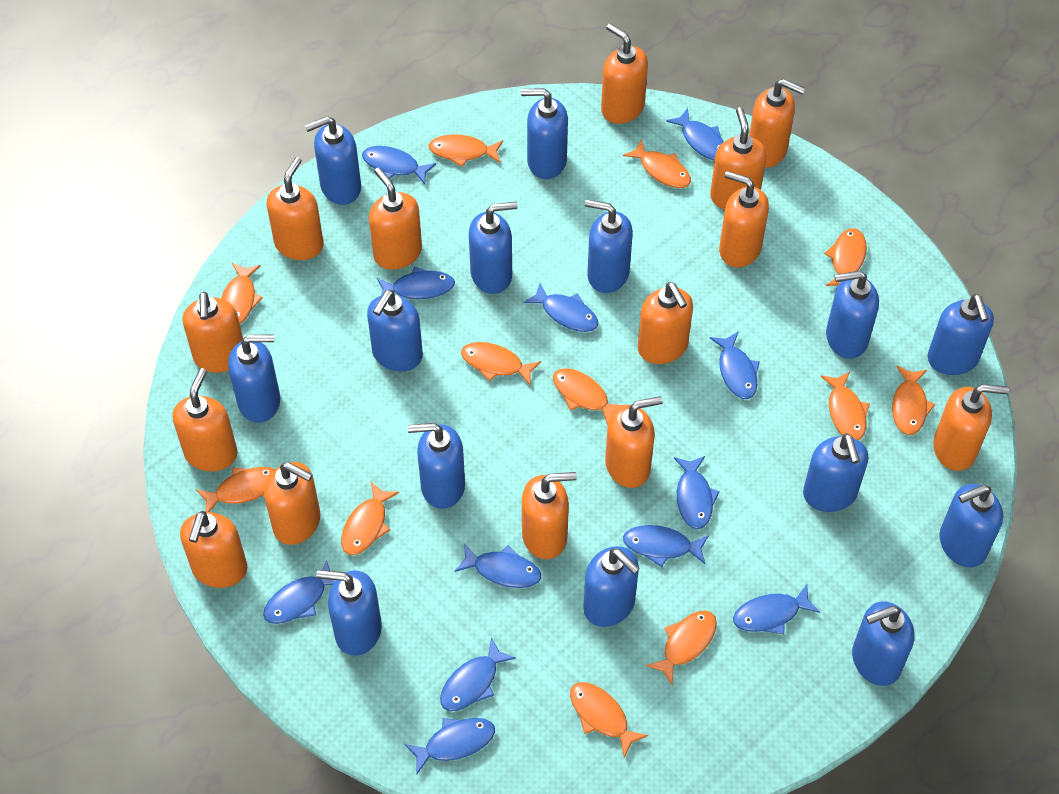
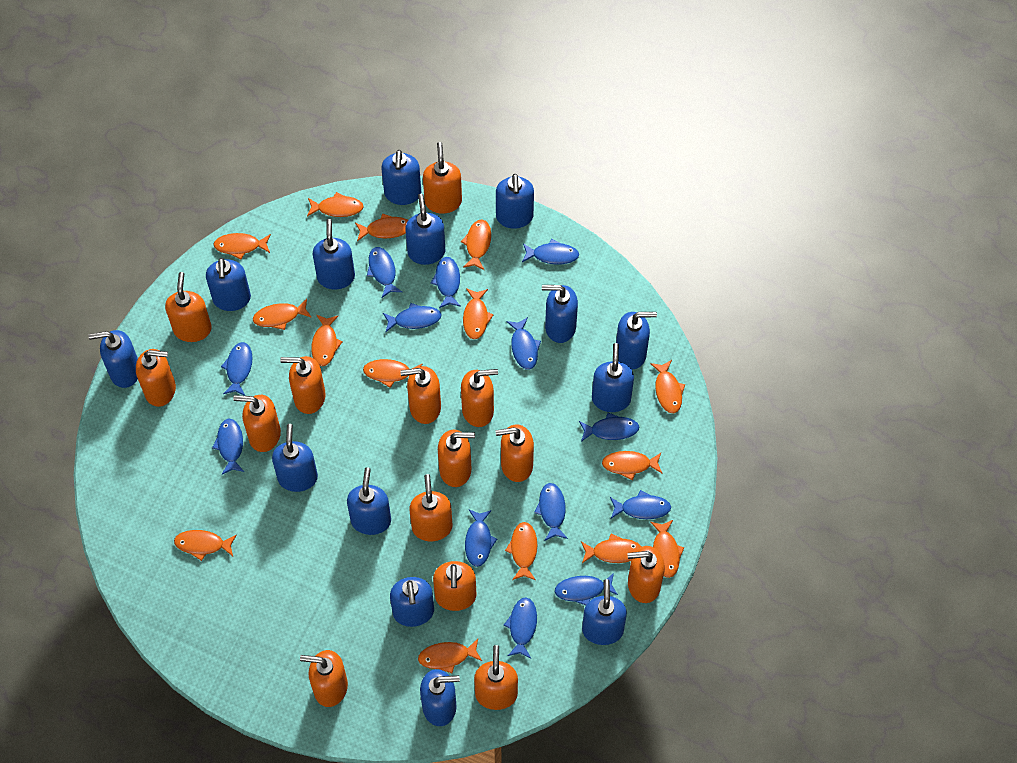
blue fish: 12 -> 13
orange fish: 12 -> 15

